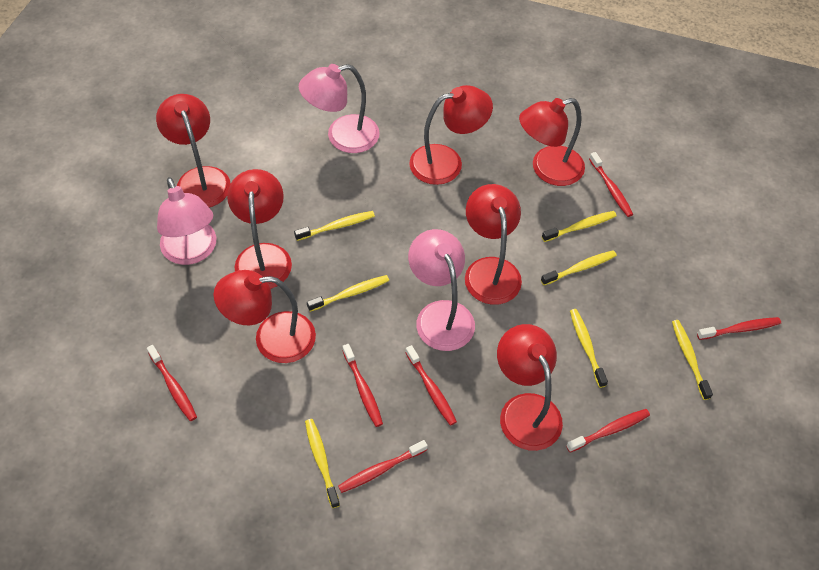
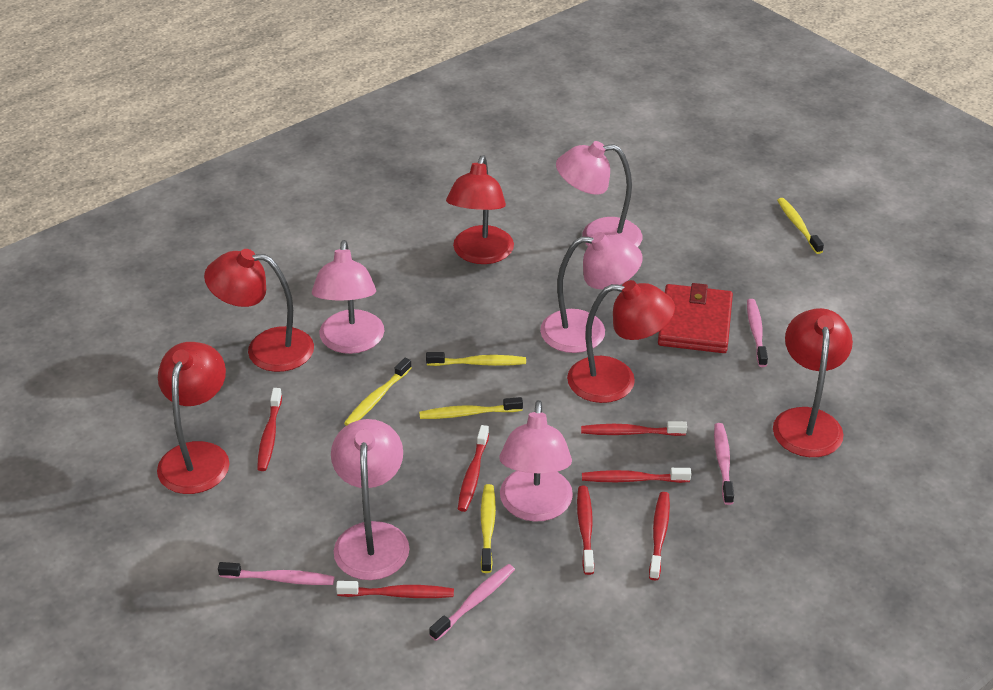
pink lamp: 3 -> 5
pink toothbrush: 0 -> 4
red lamp: 7 -> 5
red wallet: 0 -> 1
yellow toothbrush: 7 -> 5

